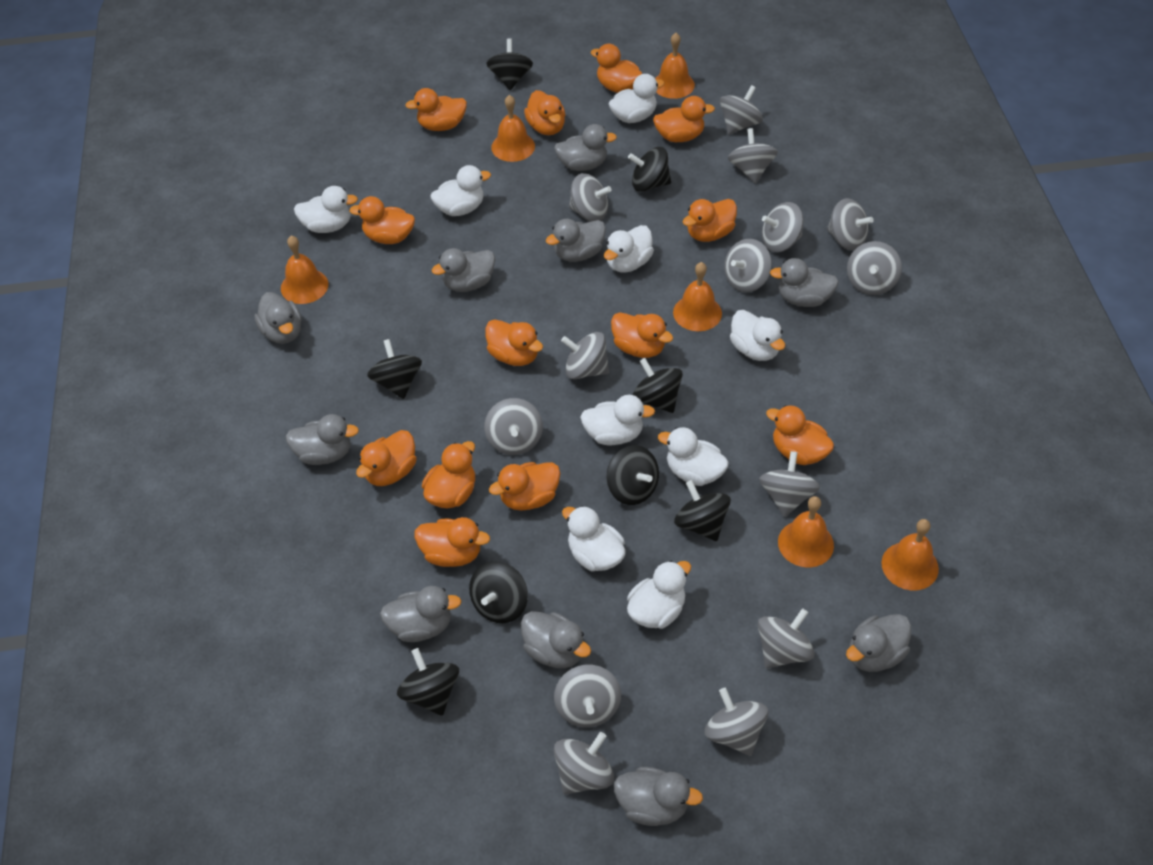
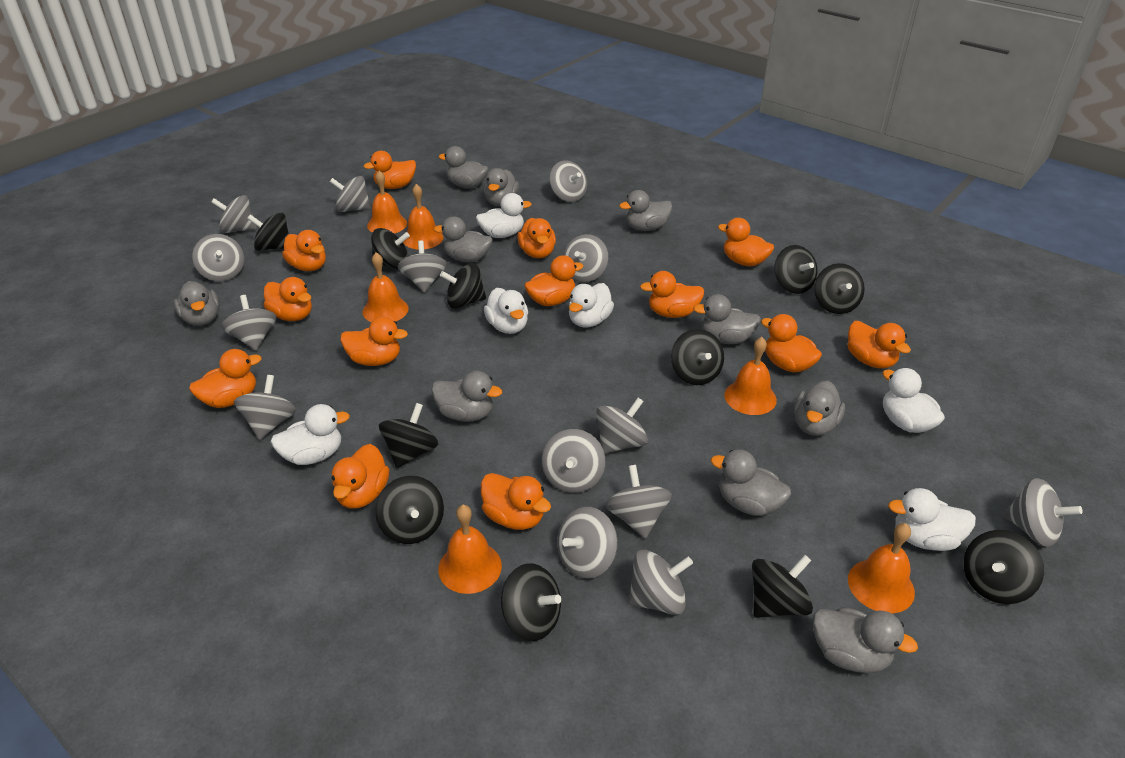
black spinning top: 8 -> 11
white duck: 9 -> 6

